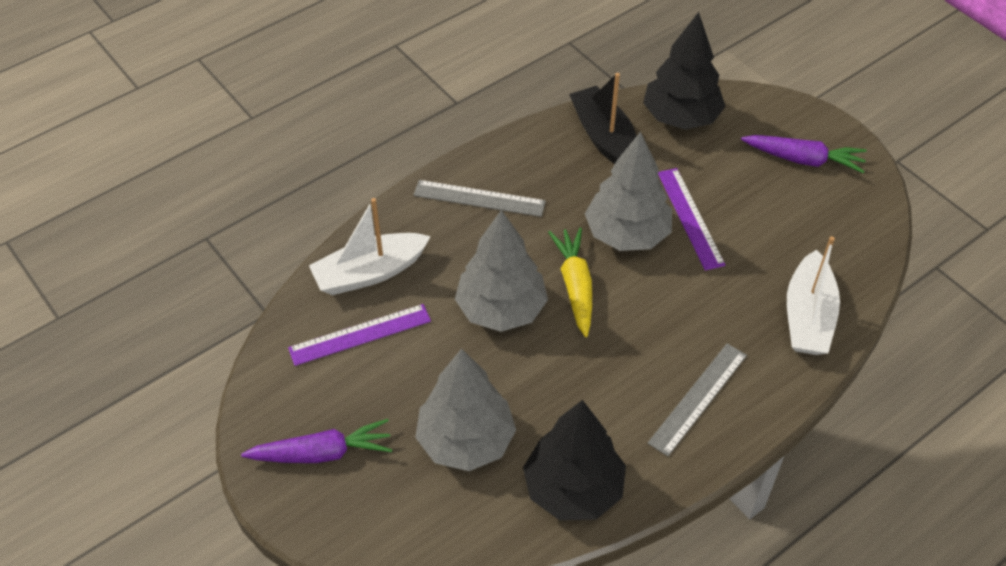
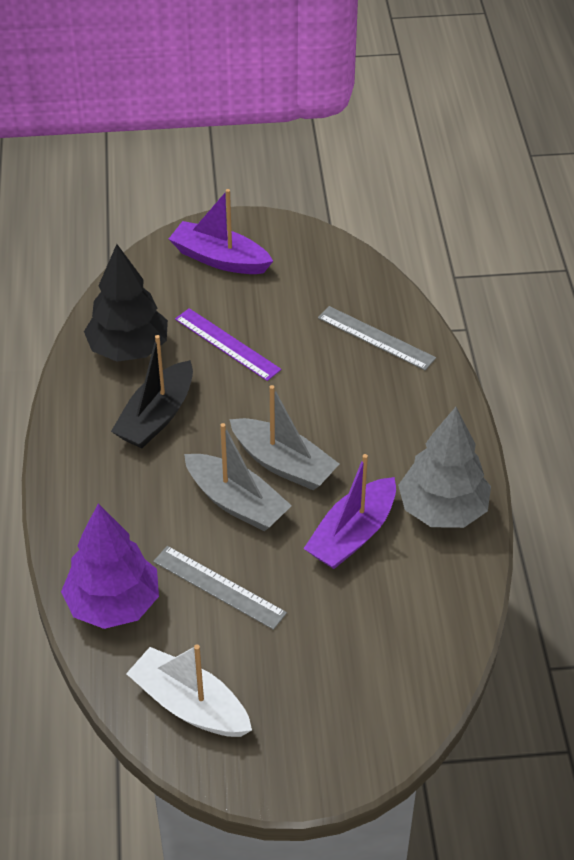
black tree: 2 -> 1
grey boat: 0 -> 2
grey tree: 3 -> 1
purple boat: 0 -> 2
purple carrot: 2 -> 0
purple ruler: 2 -> 1
purple tree: 0 -> 1
white boat: 2 -> 1
yellow carrot: 1 -> 0

